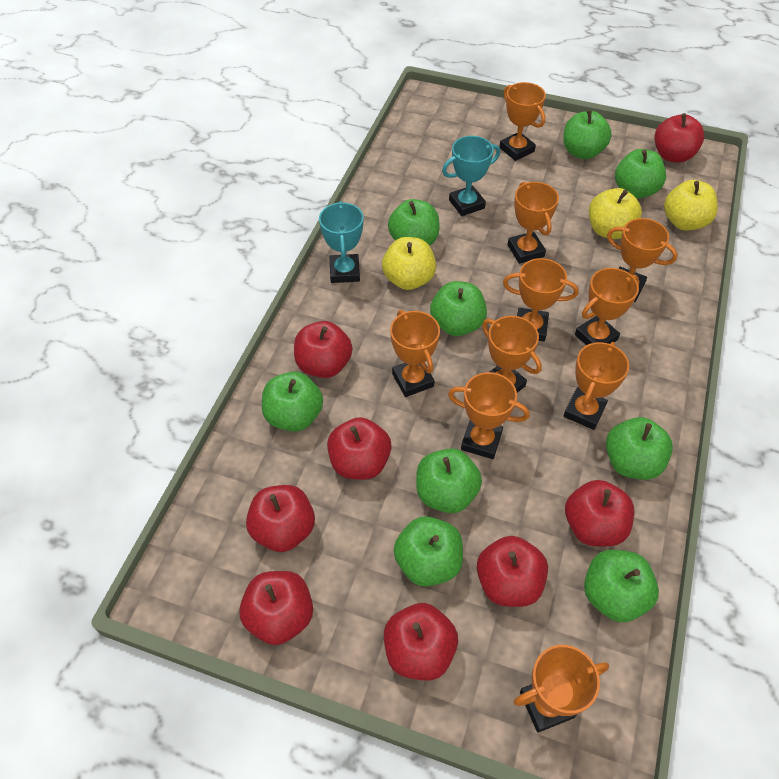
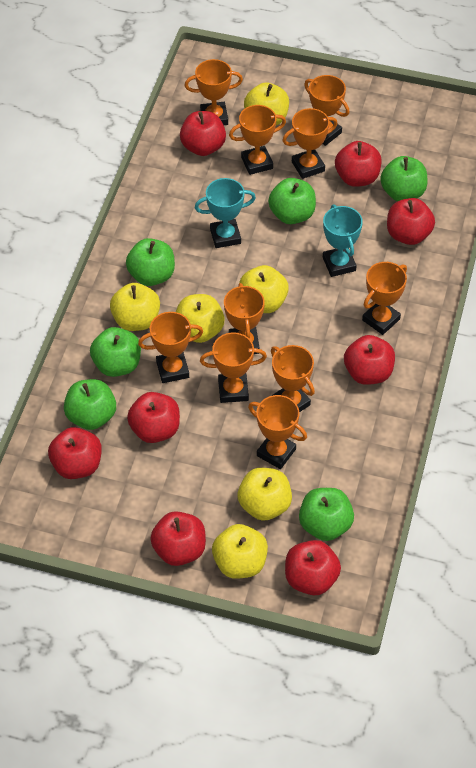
green apple: 9 -> 6
yellow apple: 3 -> 6

